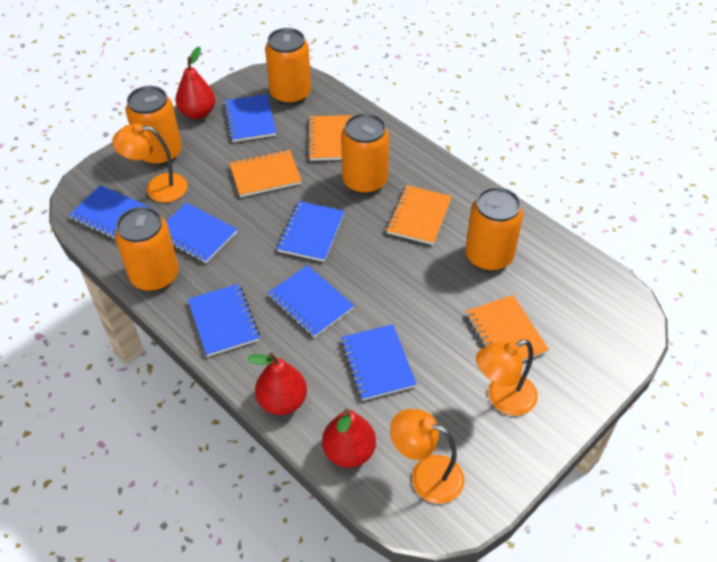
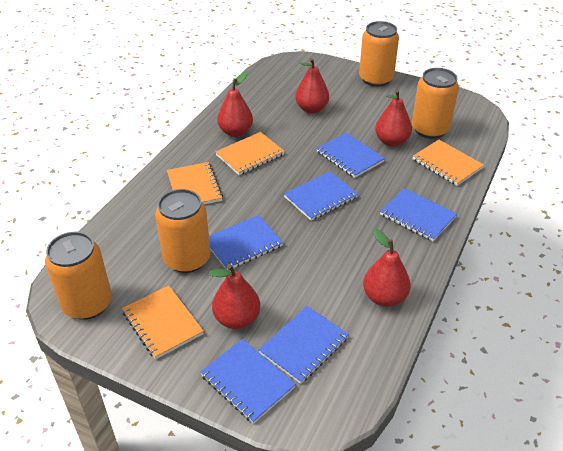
blue notebook: 7 -> 6
orange can: 5 -> 4
orange lamp: 3 -> 0
red pear: 3 -> 5

